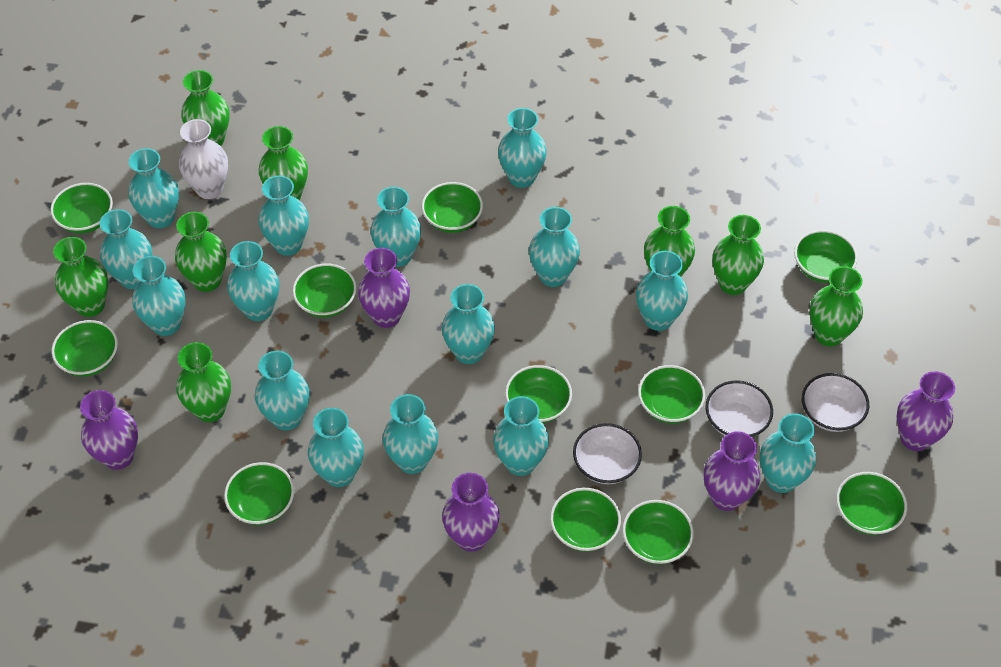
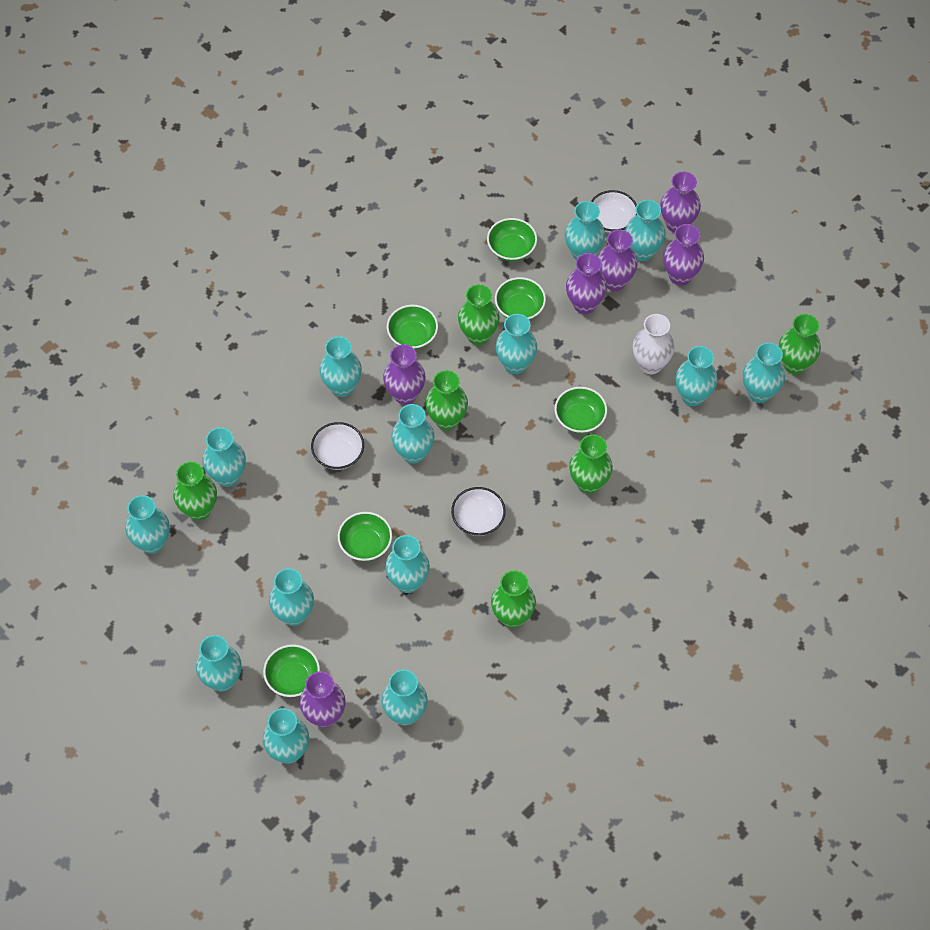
green bowl: 11 -> 6
green vase: 8 -> 6
purple vase: 5 -> 6
turquoise vase: 15 -> 14

